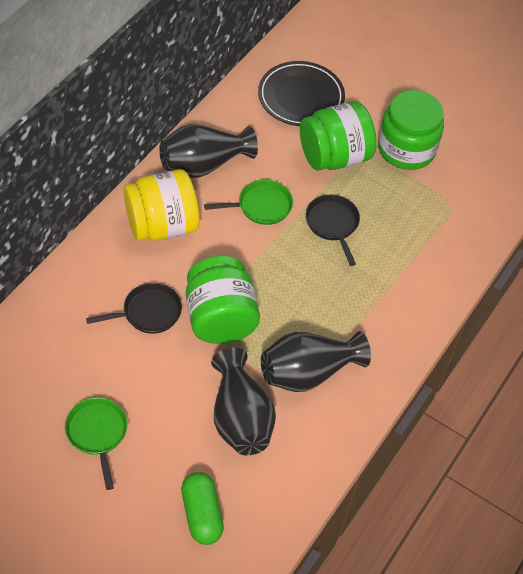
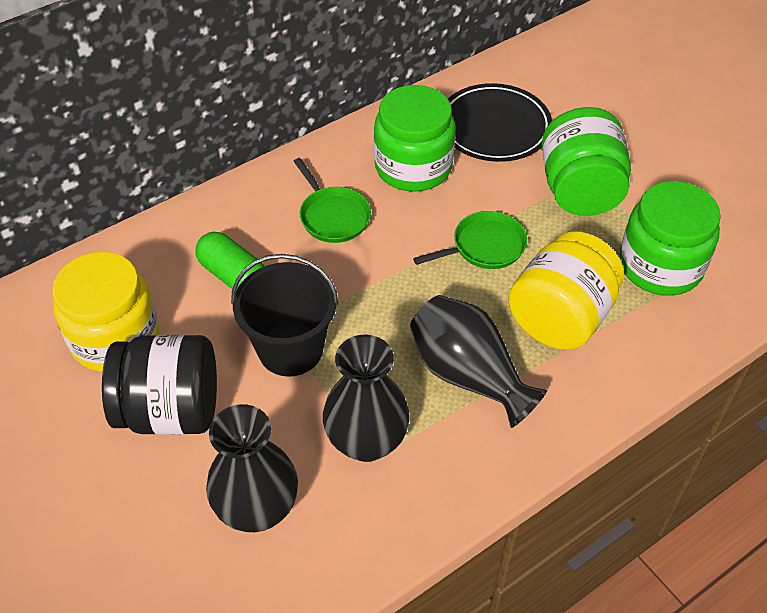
black bucket: 0 -> 1
black jar: 0 -> 1
black pan: 2 -> 0
yellow jar: 1 -> 2

